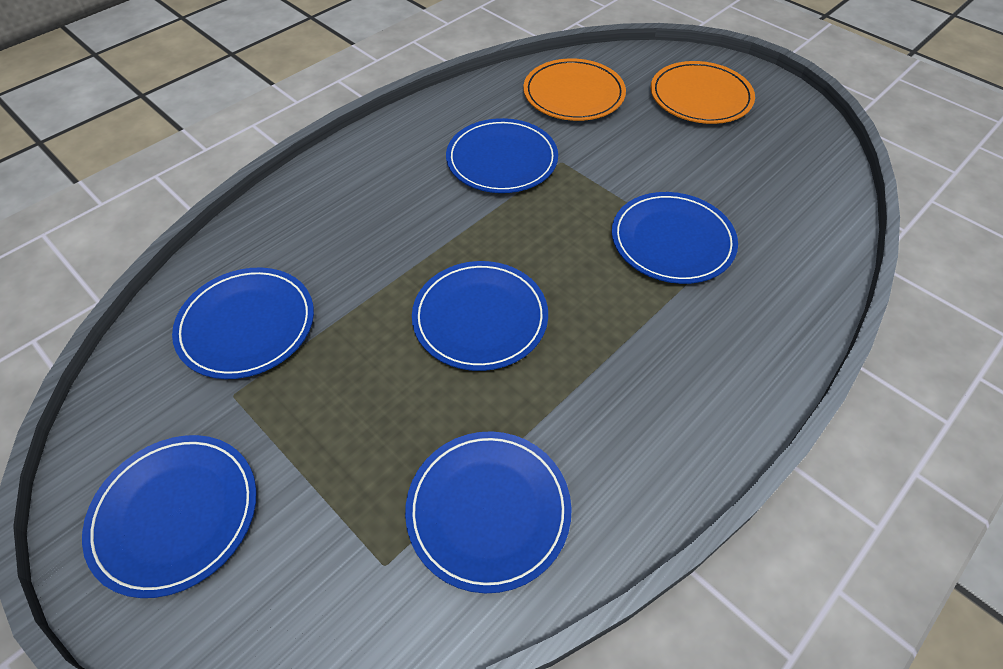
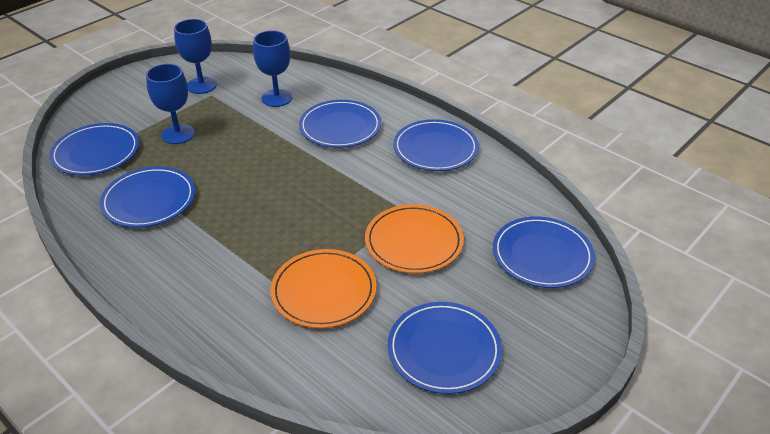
blue goblet: 0 -> 3

